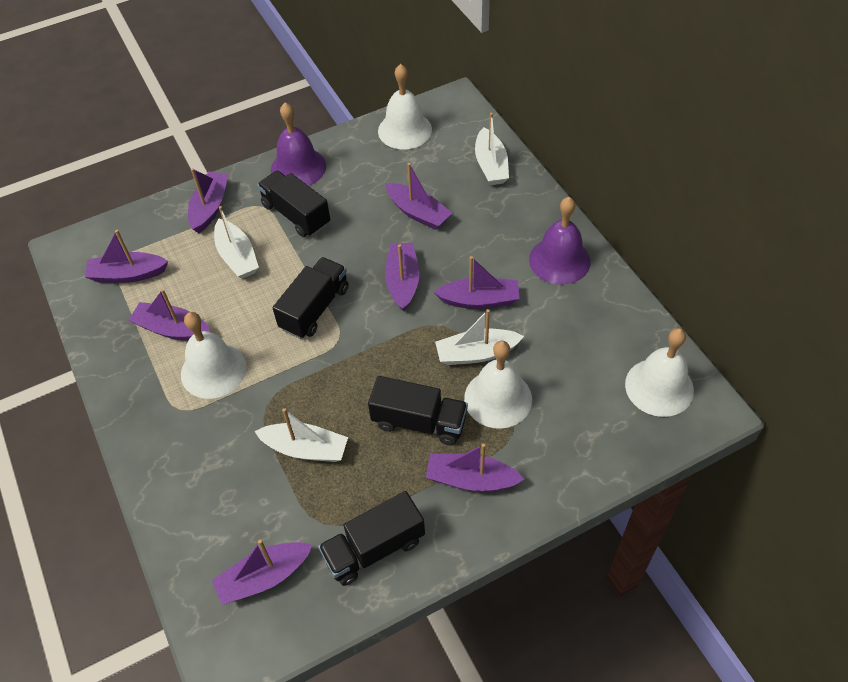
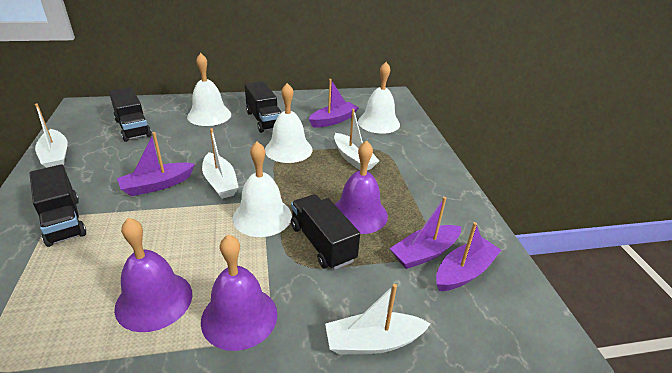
purple bell: 2 -> 3
purple boat: 8 -> 4

